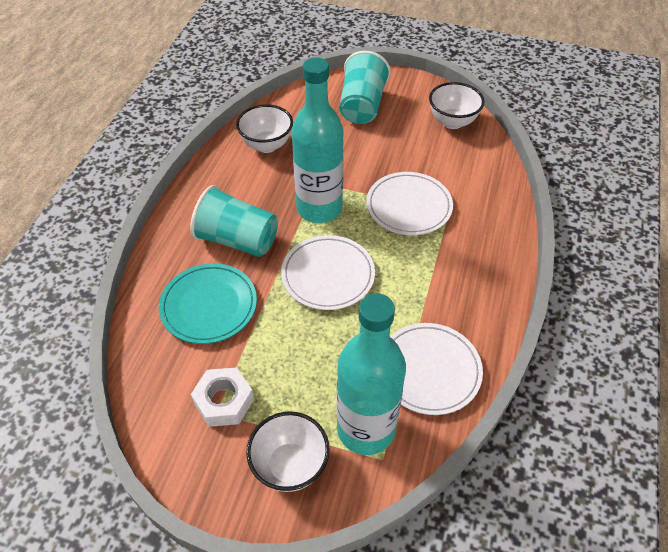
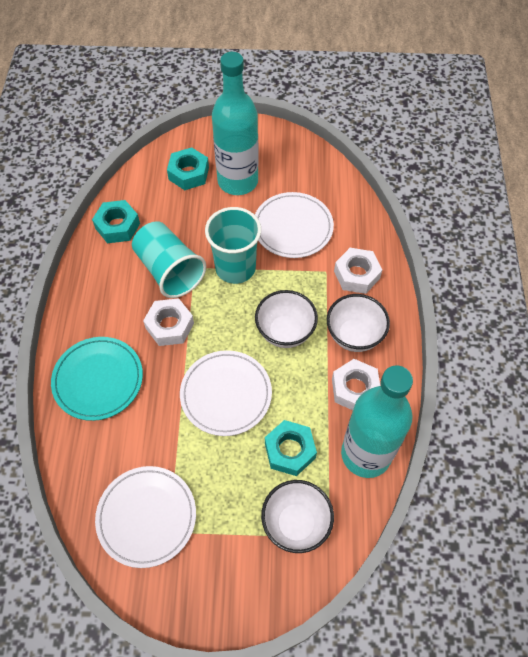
turquoise nut: 0 -> 3
white nut: 1 -> 3

